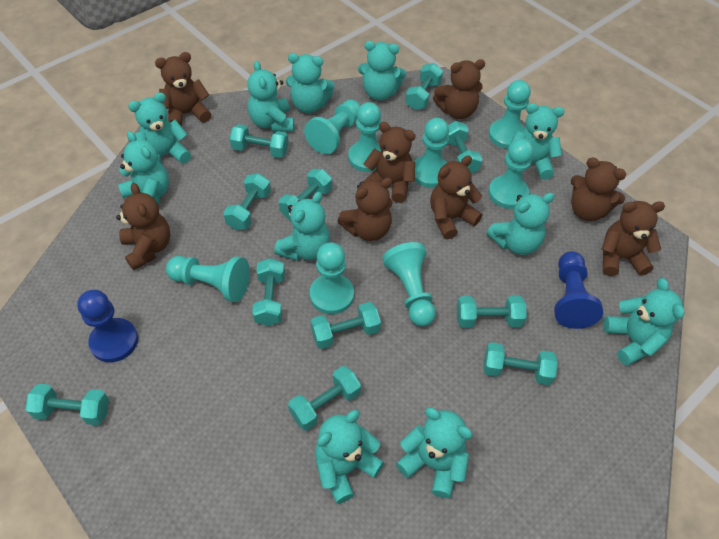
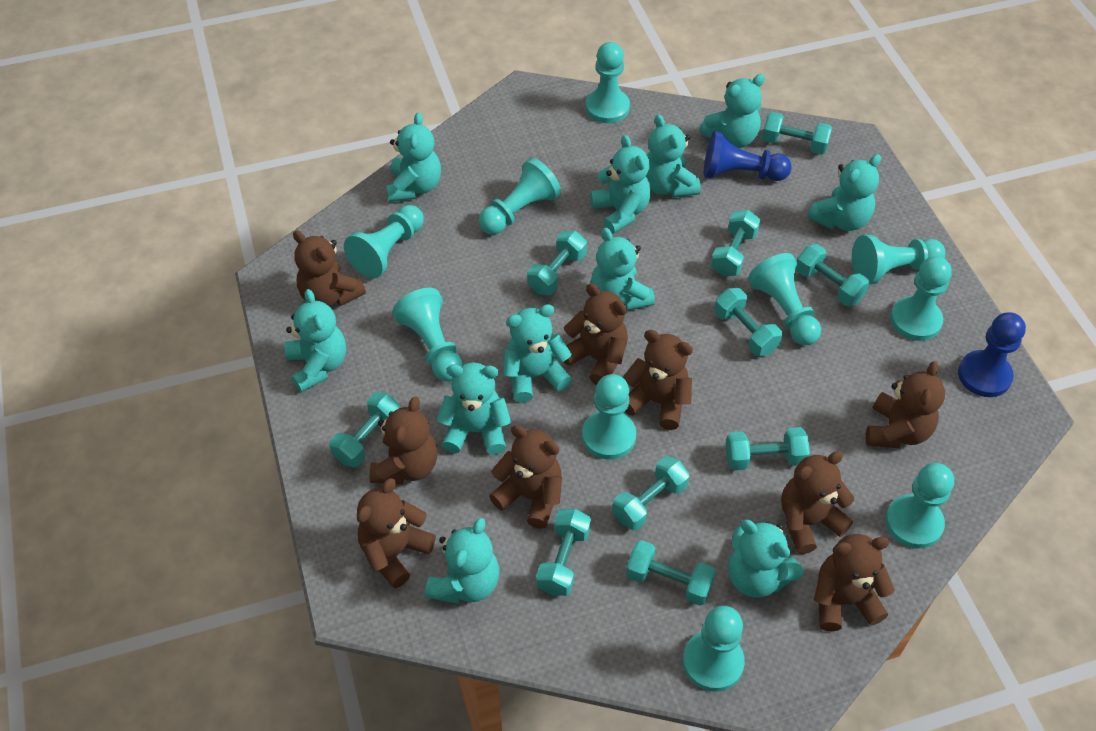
brown teddy bear: 8 -> 9
turquoise dumbbell: 11 -> 10
turquoise pawn: 8 -> 10

